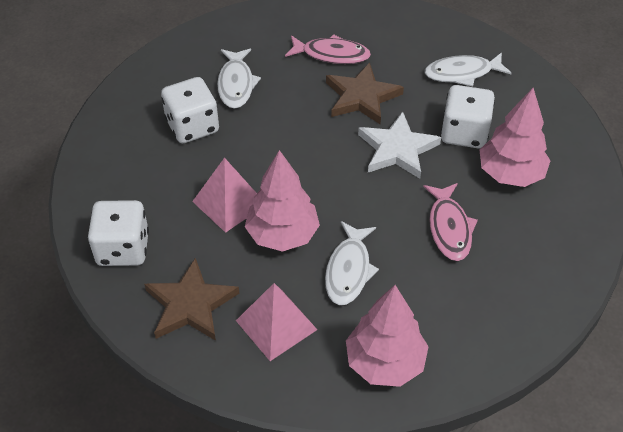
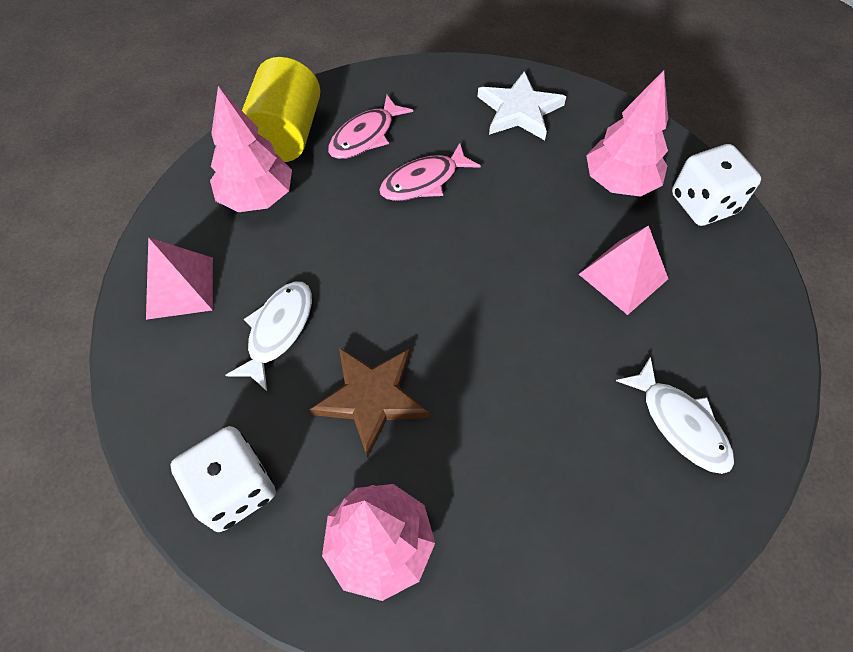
brown star: 2 -> 1
white dice: 3 -> 2
white fish: 3 -> 2
yellow cylinder: 0 -> 1

